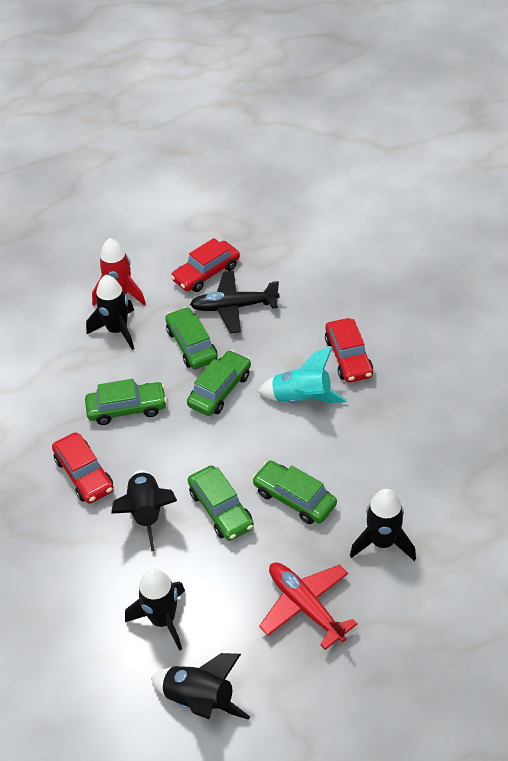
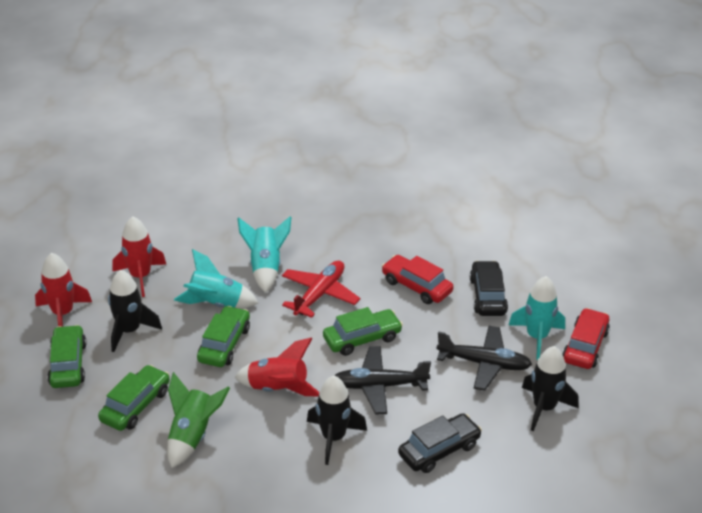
black car: 0 -> 2
black plane: 1 -> 2
black rocket: 5 -> 3
green car: 5 -> 4
green rocket: 0 -> 1
red car: 3 -> 2
red rocket: 1 -> 3
turquoise rocket: 1 -> 3

